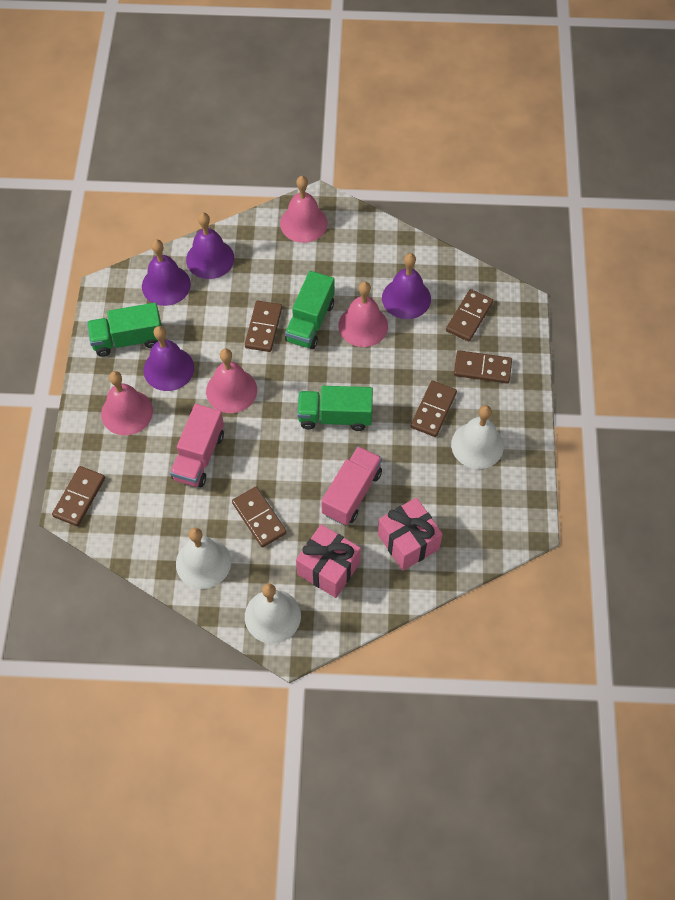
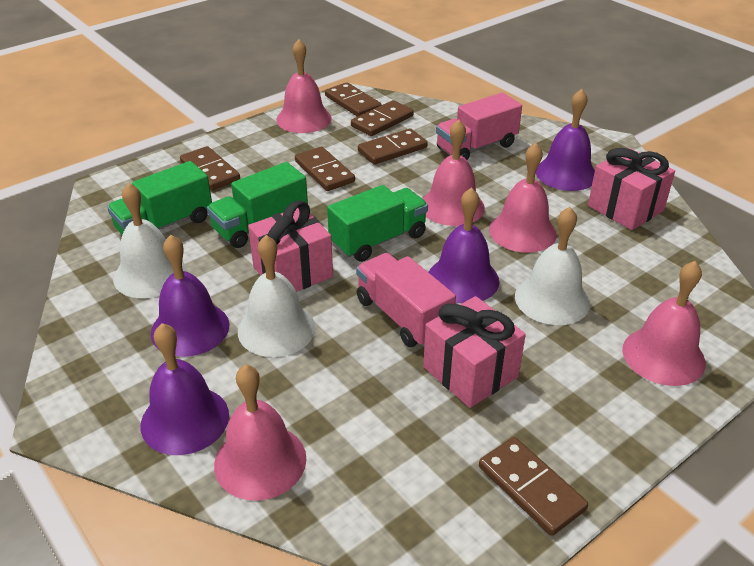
pink bell: 4 -> 5
pink gift: 2 -> 3

